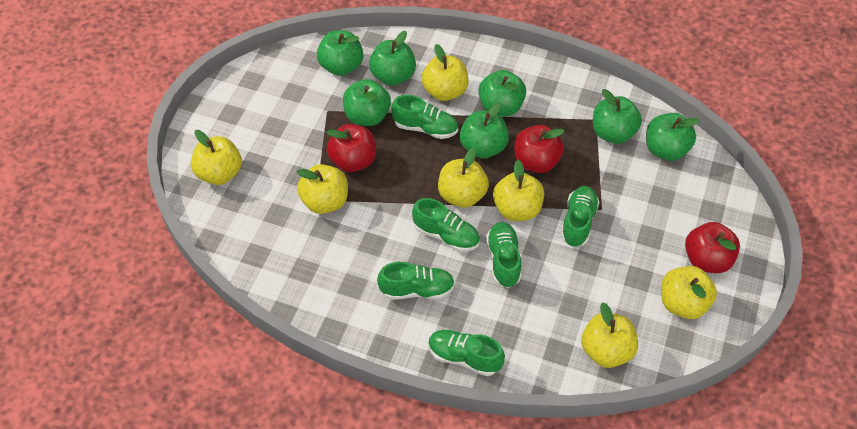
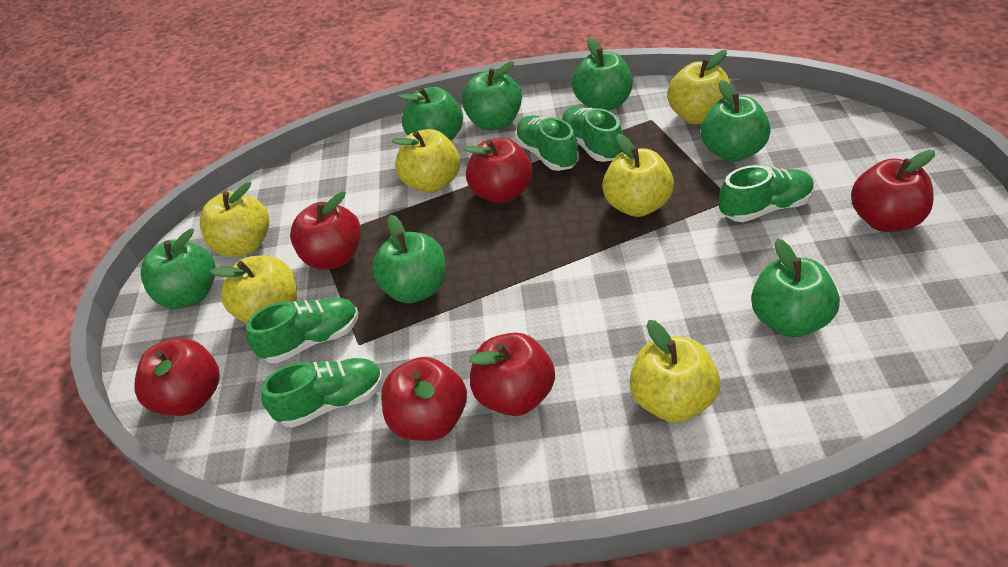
green shoe: 6 -> 5
red apple: 3 -> 6
yellow apple: 7 -> 6

